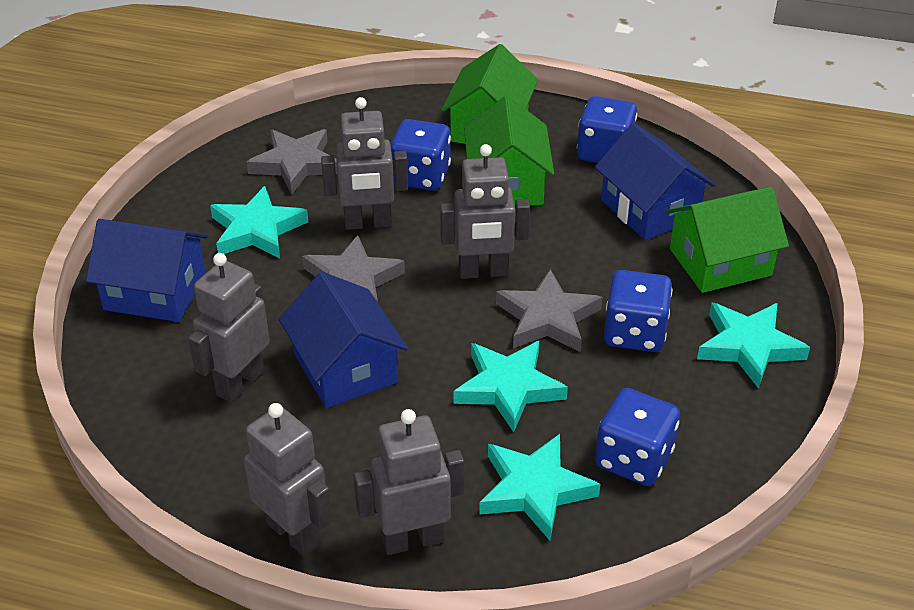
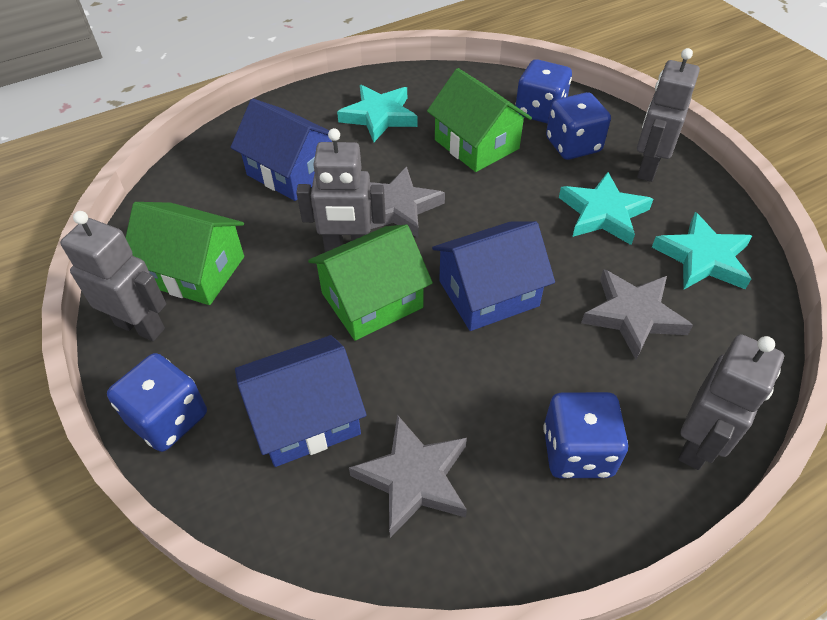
grey robot: 5 -> 4
turquoise star: 4 -> 3

